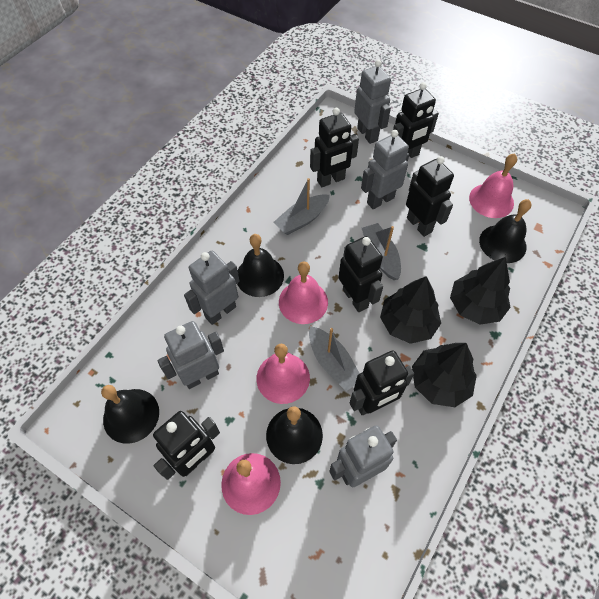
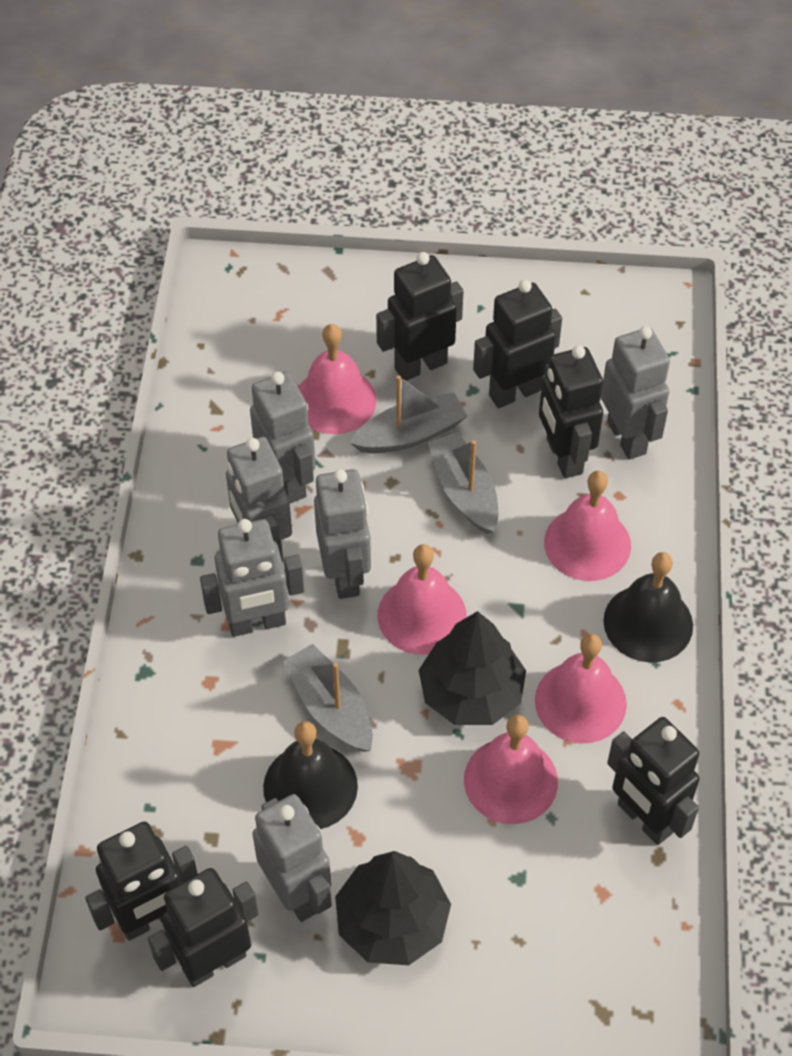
black bell: 4 -> 2
black tree: 3 -> 2
grey robot: 5 -> 6
pink bell: 4 -> 5

